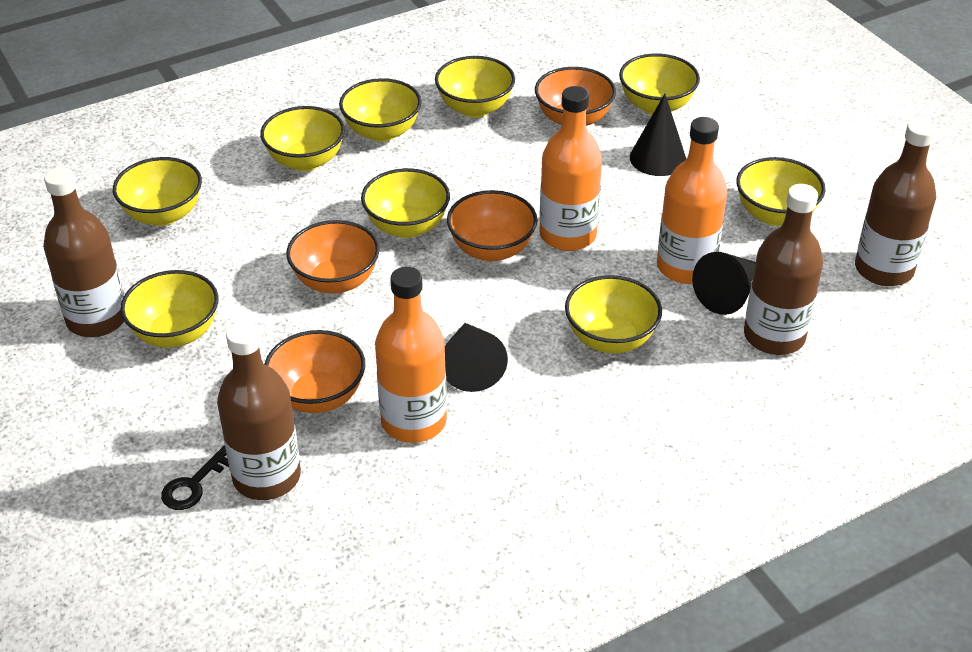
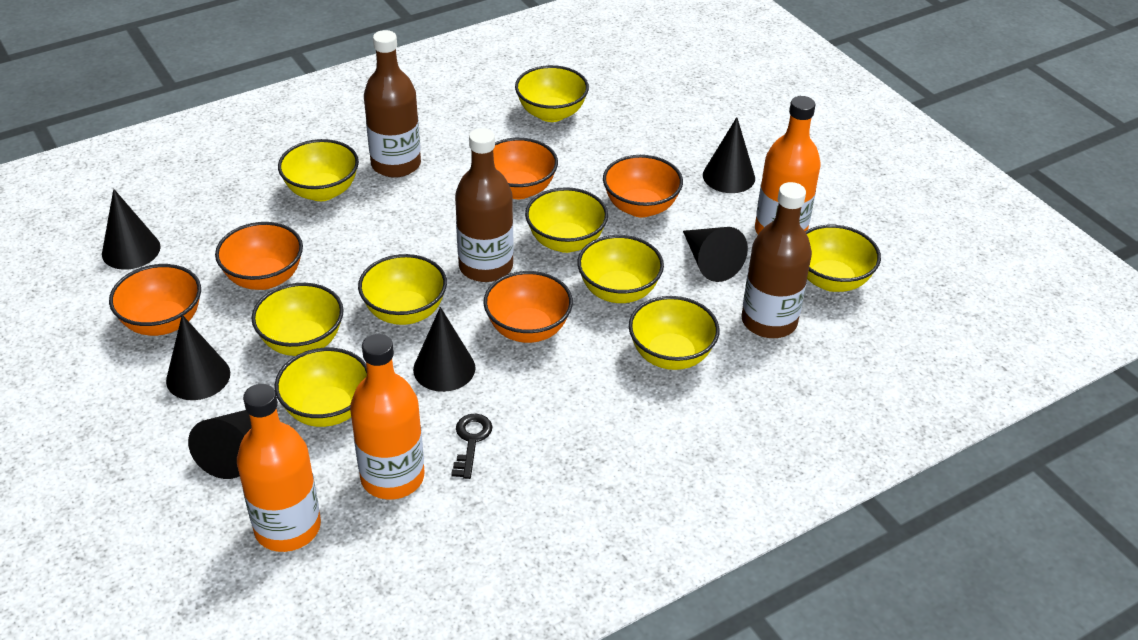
black cone: 3 -> 6
brown bottle: 4 -> 3
orange bowl: 4 -> 5

